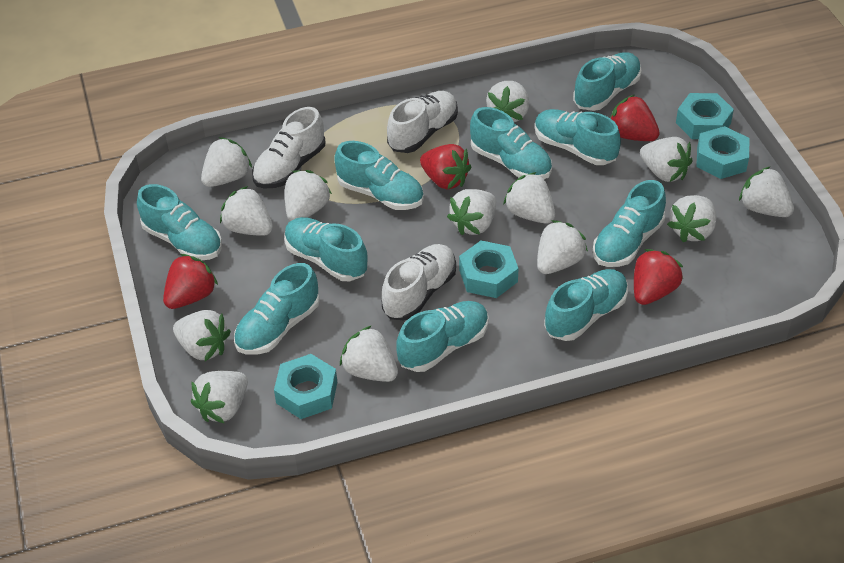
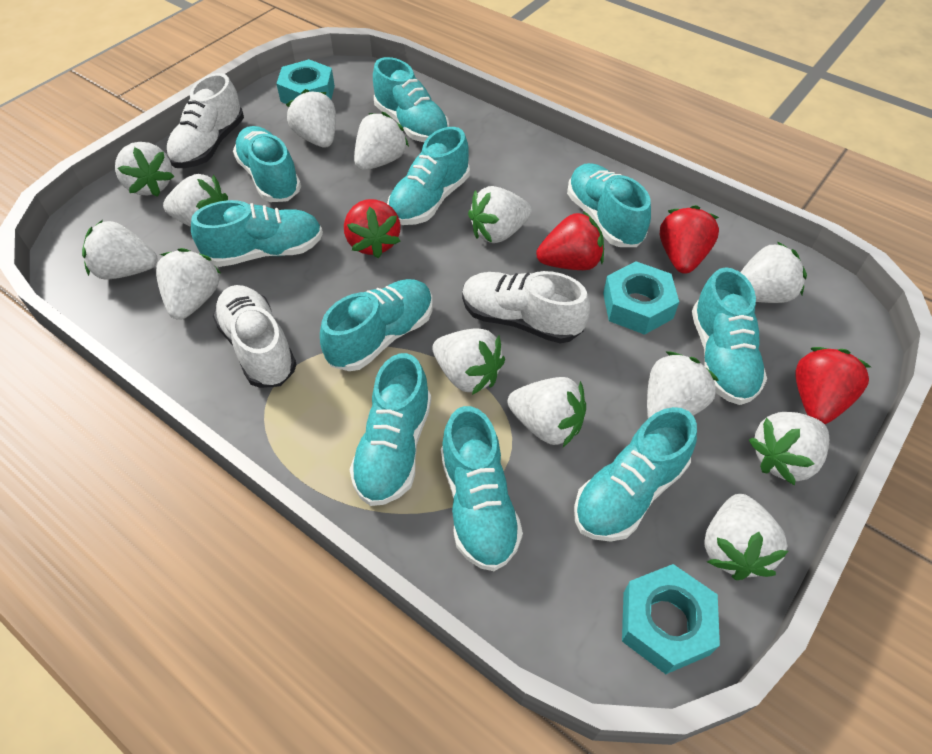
turquoise nut: 4 -> 3

